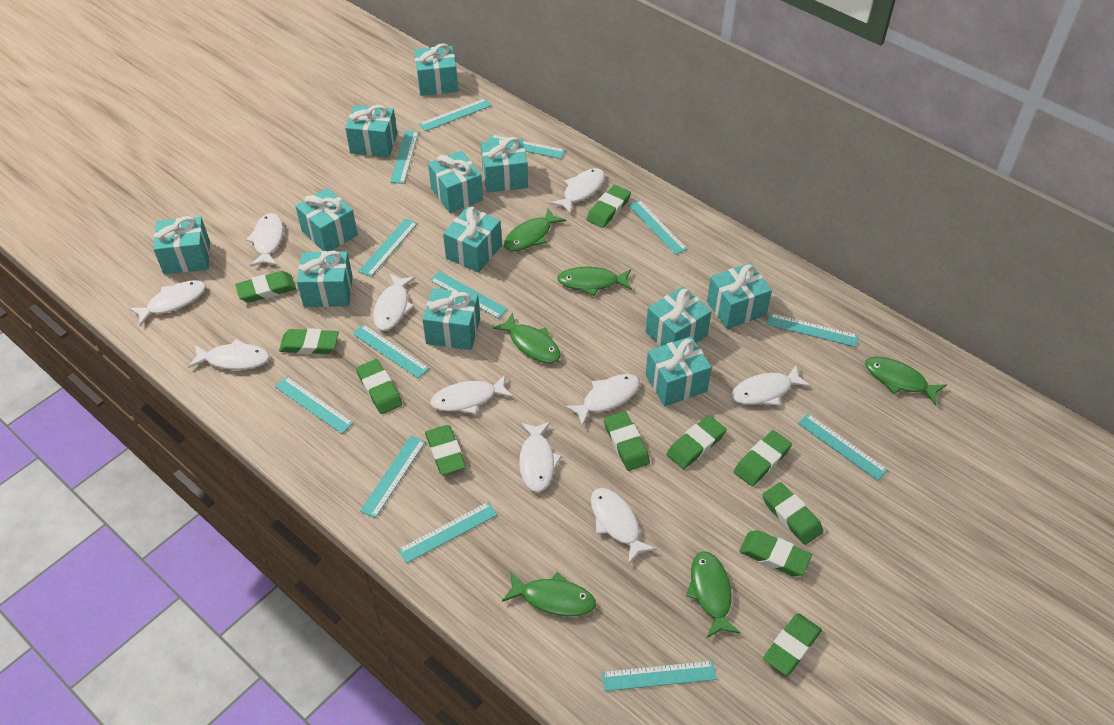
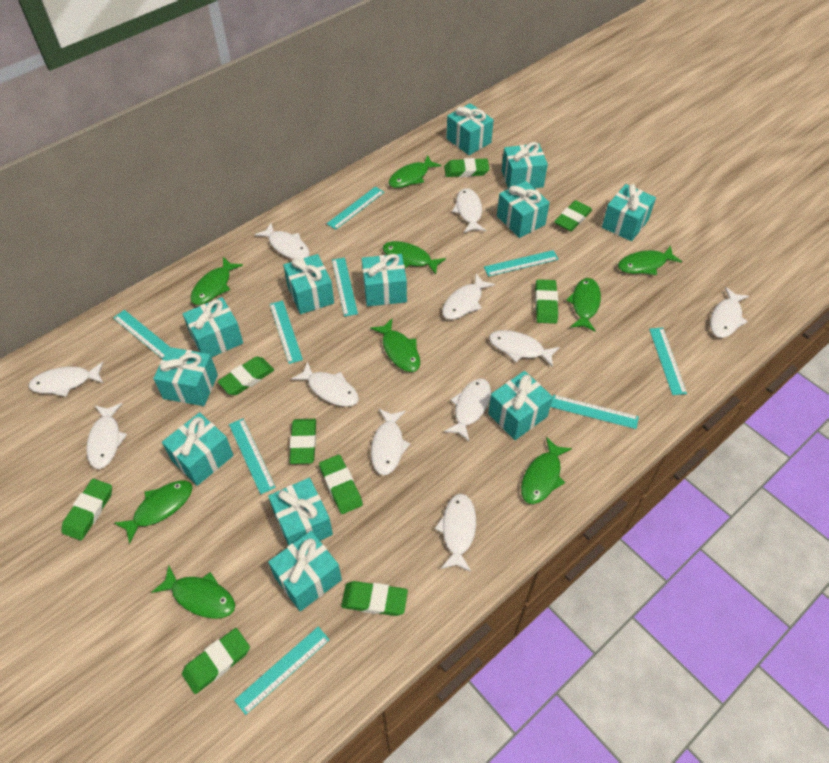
green eraser: 11 -> 9
green fish: 6 -> 9
turquoise ruler: 13 -> 9
white fish: 10 -> 11

